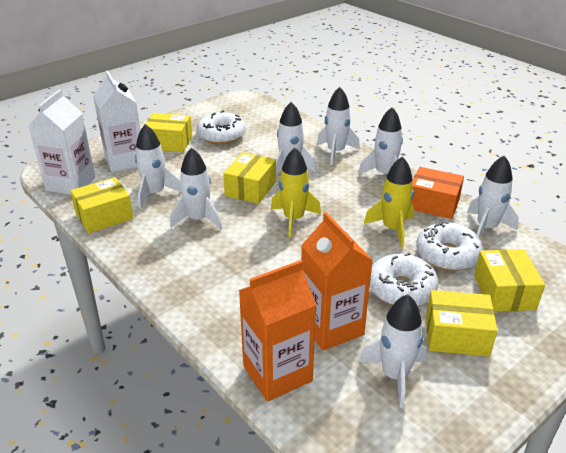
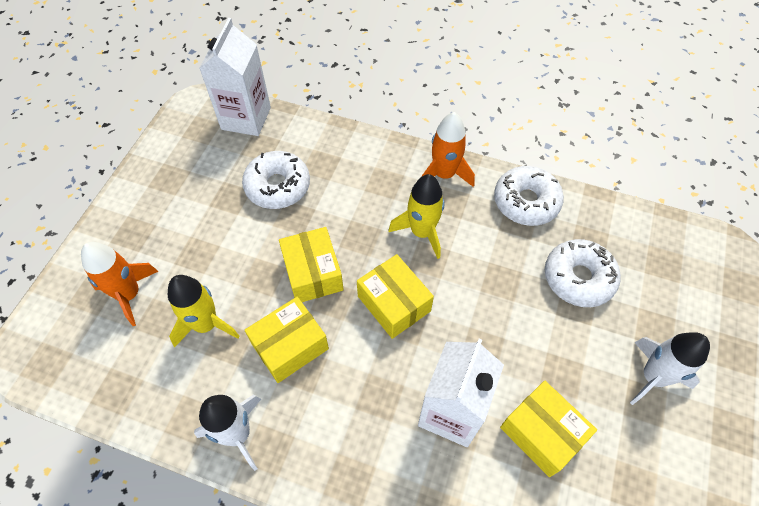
orange box: 1 -> 0
orange carton: 2 -> 0
orange rocket: 0 -> 2
white rocket: 7 -> 2
yellow box: 5 -> 4

